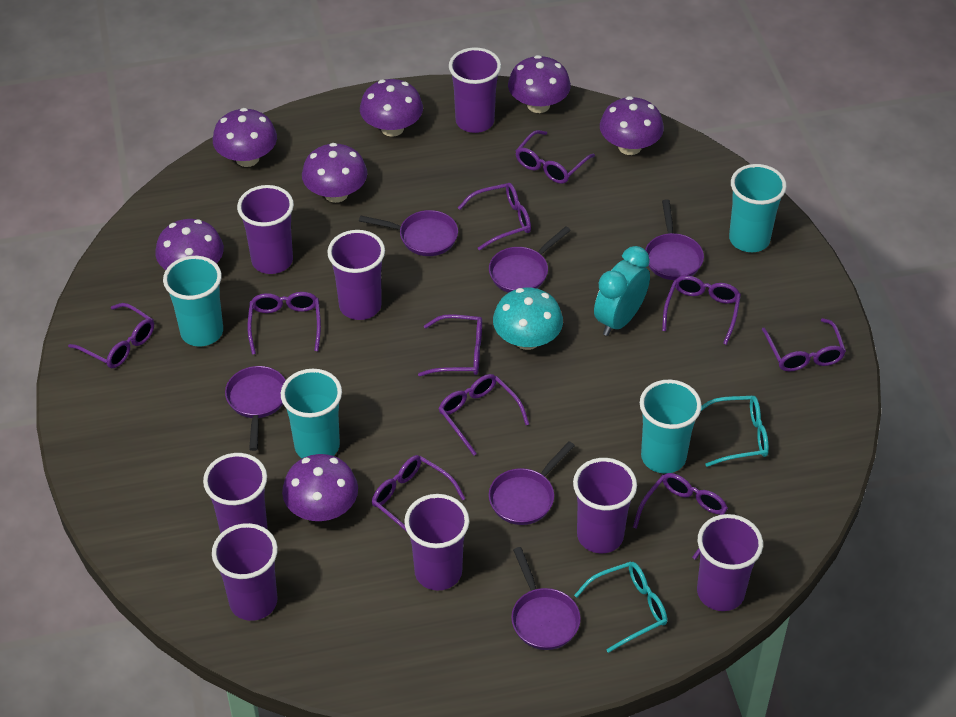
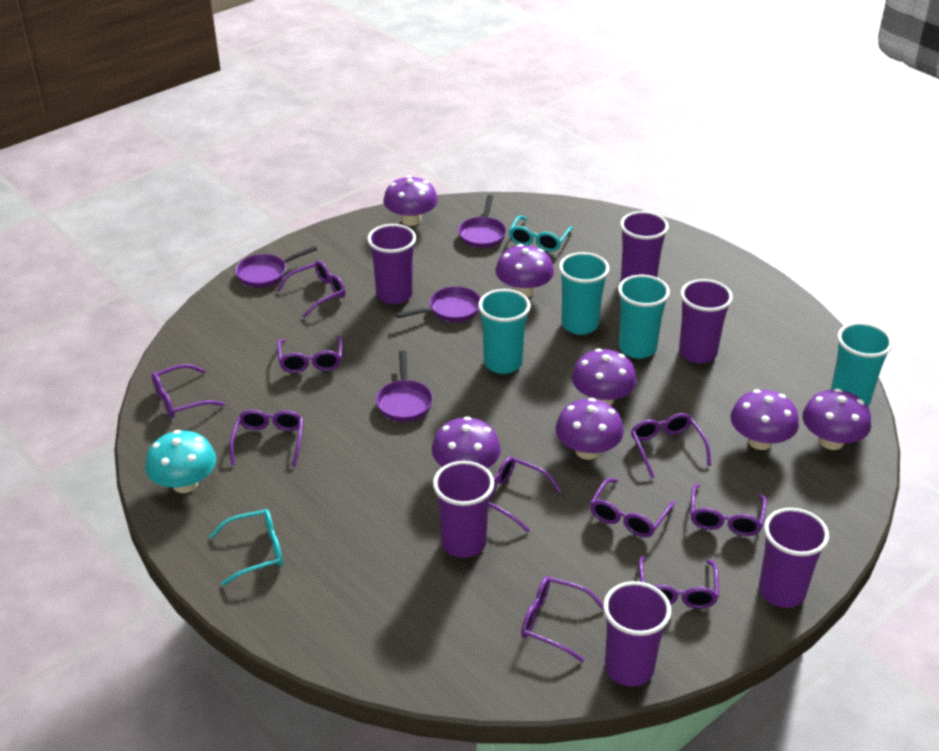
purple cup: 8 -> 6
purple pan: 6 -> 4
turquoise clock: 1 -> 0

